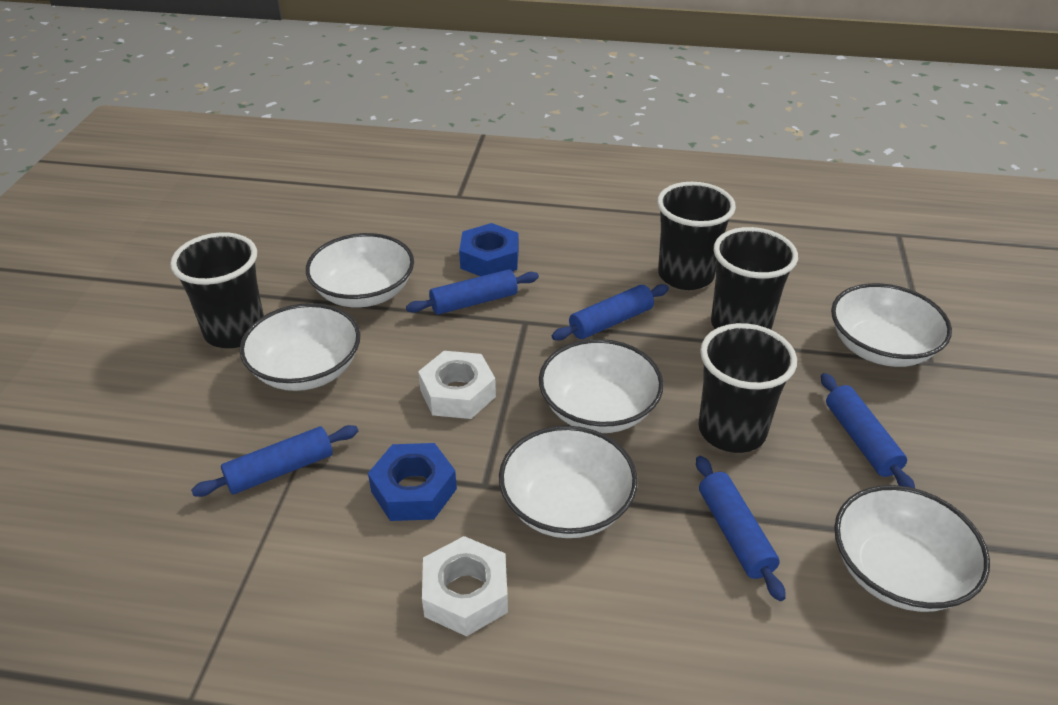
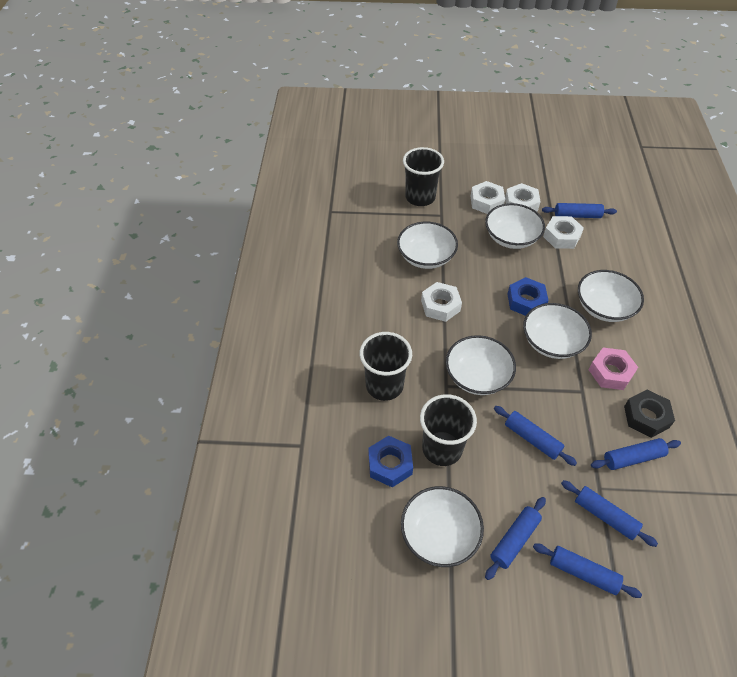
black cup: 4 -> 3
black nut: 0 -> 1
blue rolling pin: 5 -> 6
pink nut: 0 -> 1
white nut: 2 -> 4

